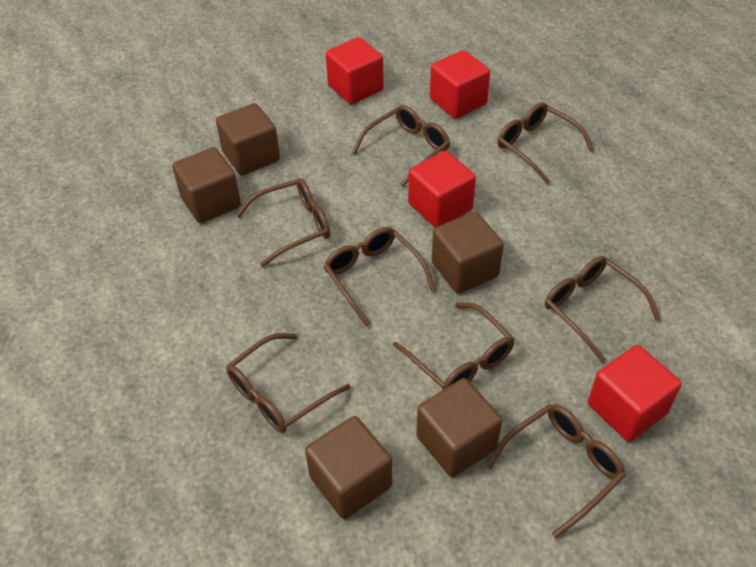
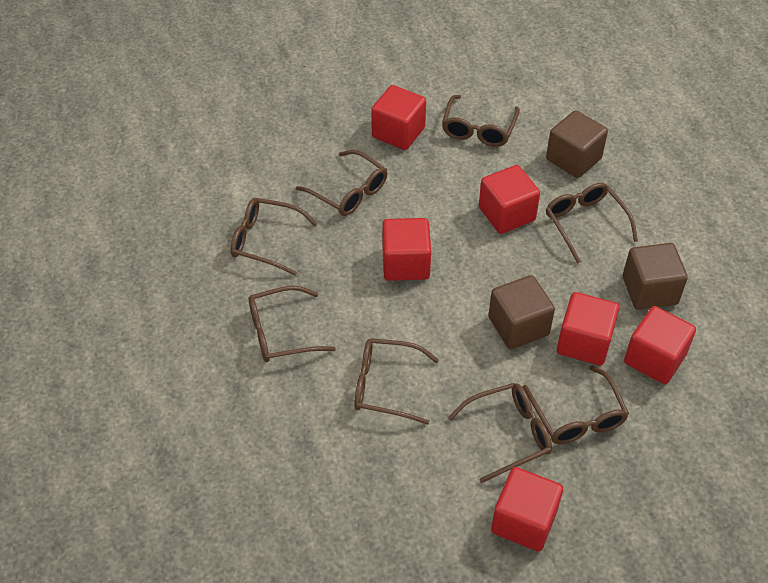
brown cube: 5 -> 3
red cube: 4 -> 6

